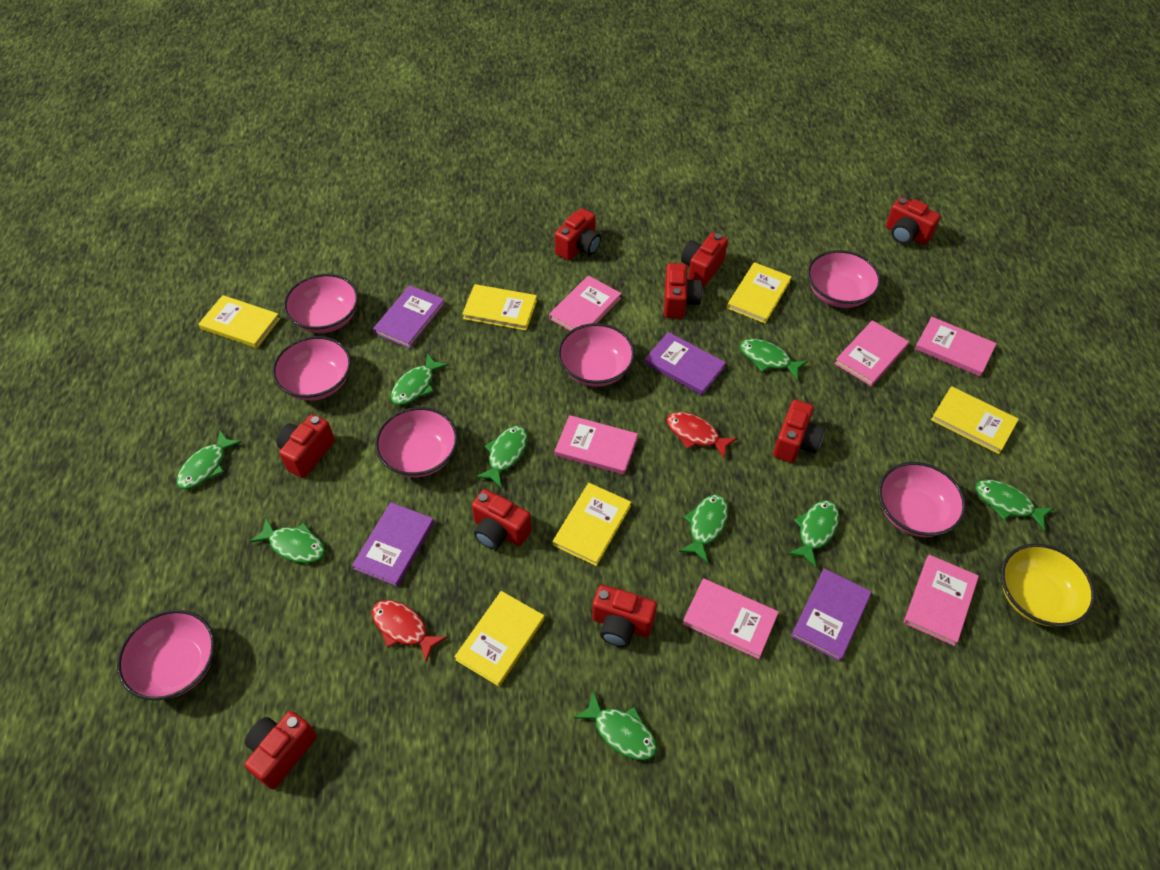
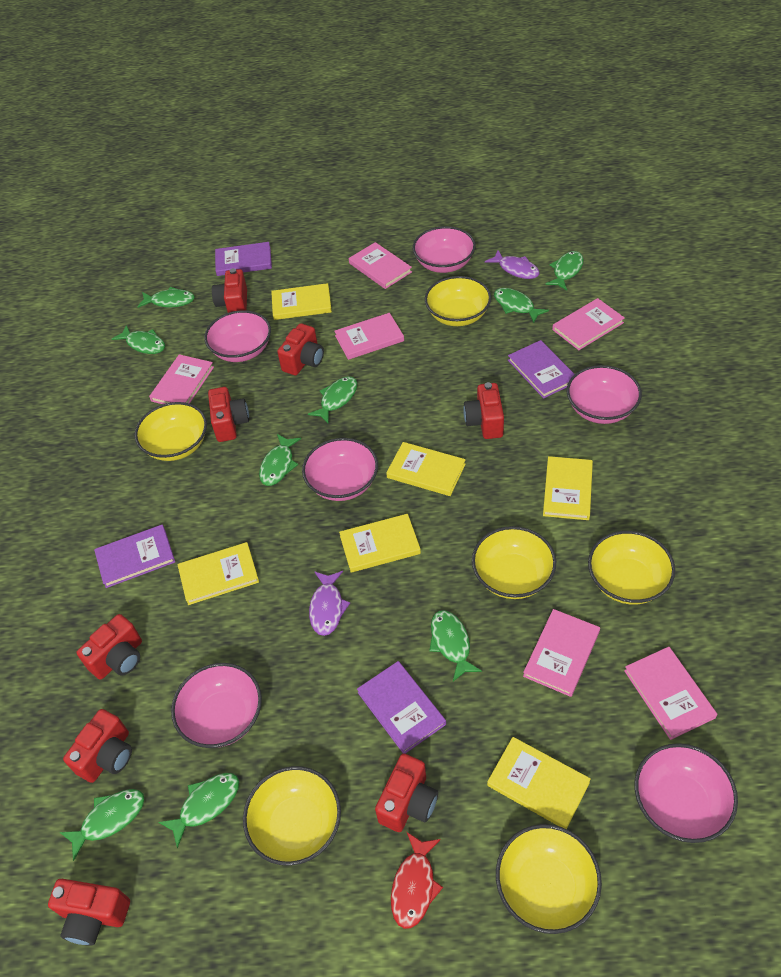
pink bowl: 7 -> 6
purple fish: 0 -> 2
red camera: 9 -> 8
red fish: 2 -> 1
yellow bowl: 1 -> 6

